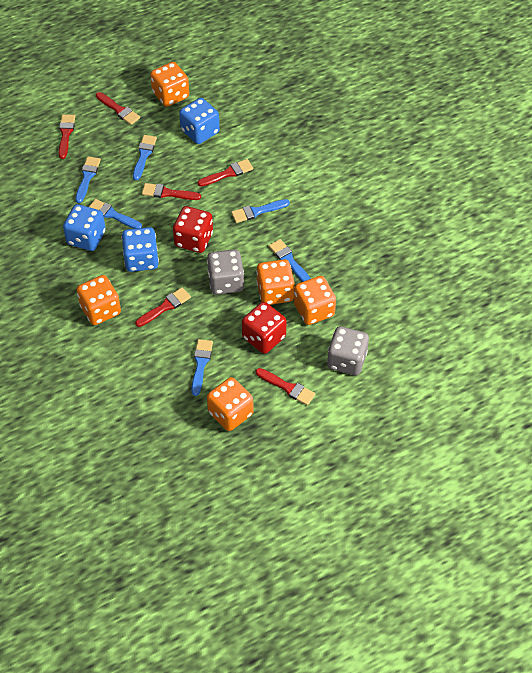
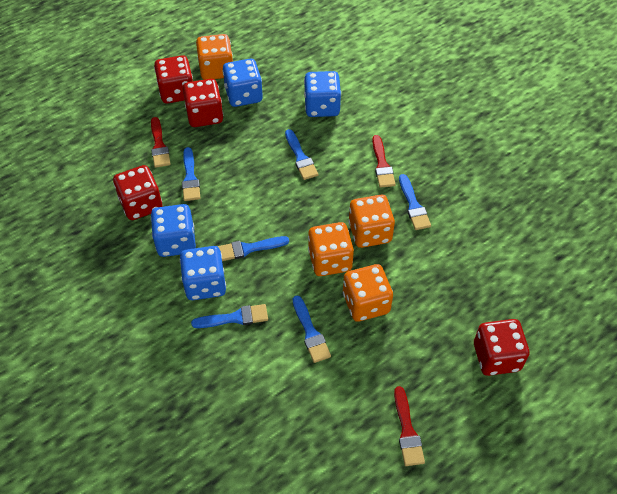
blue dice: 3 -> 4
grey dice: 2 -> 0
orange dice: 5 -> 4
red brush: 6 -> 3
red dice: 2 -> 4

